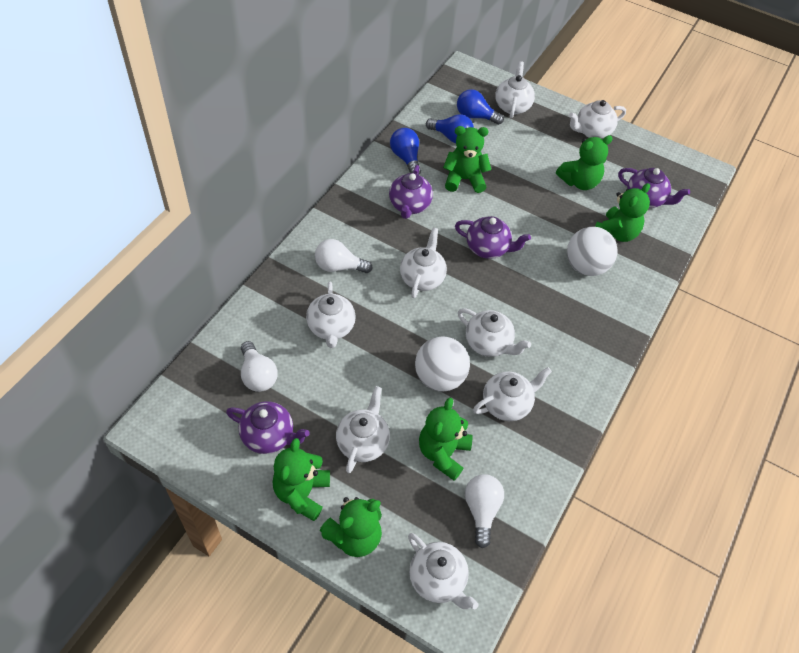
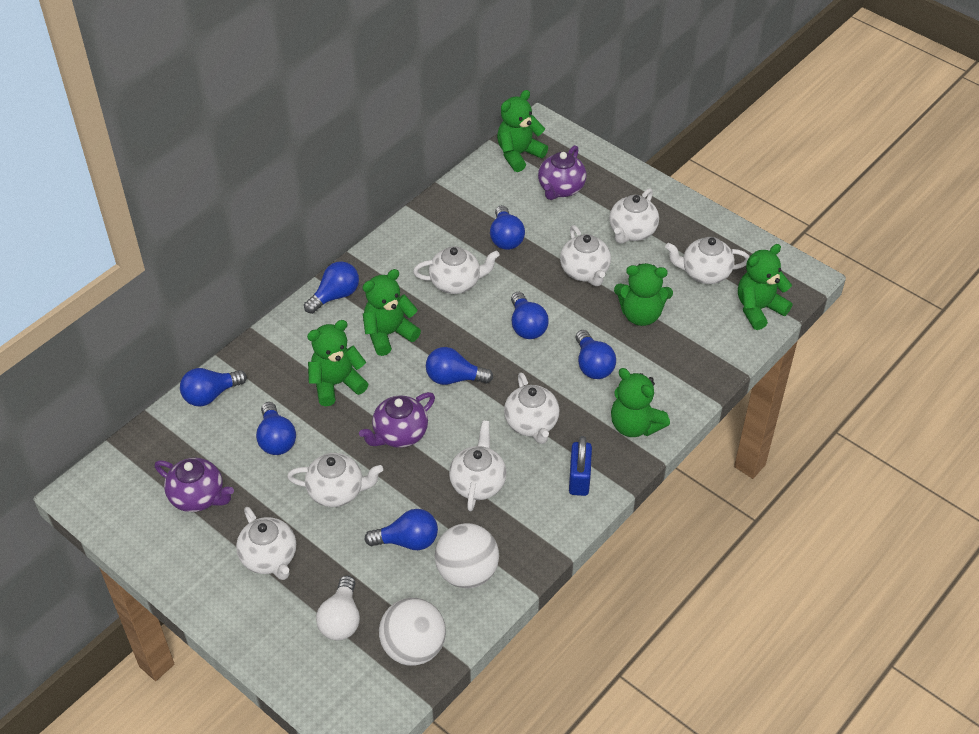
blue light bulb: 3 -> 8
blue padlock: 0 -> 1
purple teapot: 4 -> 3
white light bulb: 3 -> 1

